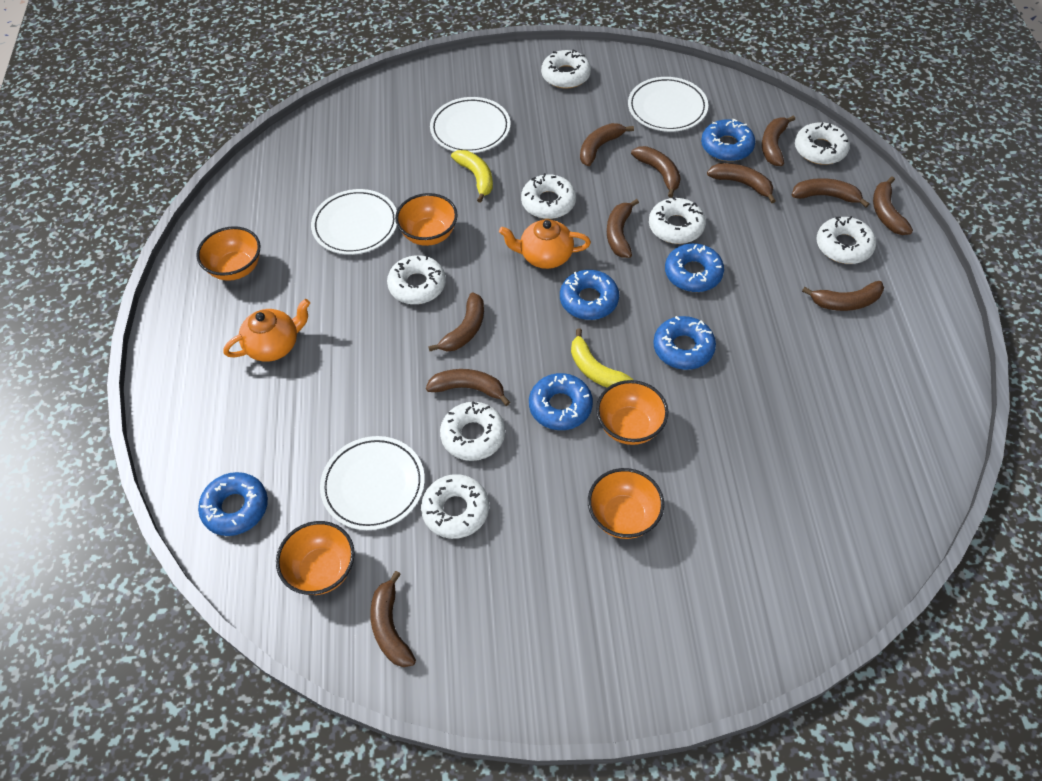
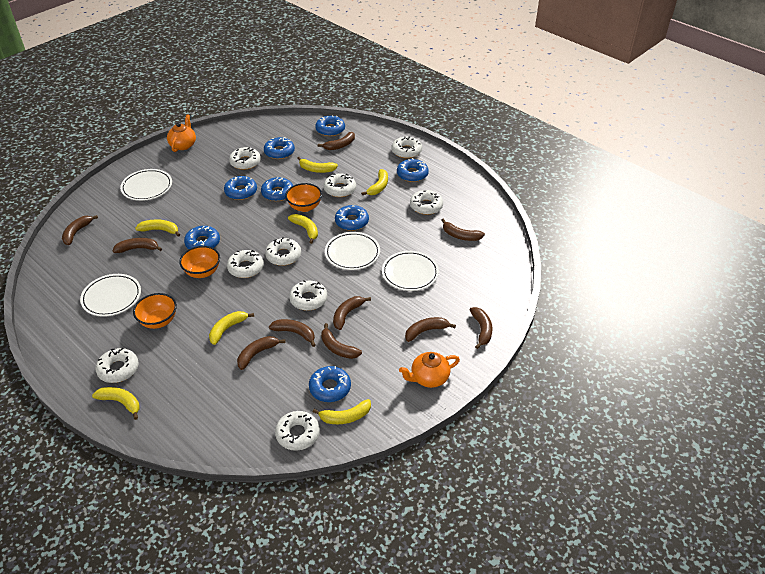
blue donut: 6 -> 8
brown banana: 11 -> 10
orange bowl: 5 -> 3
white donut: 8 -> 9
yellow banana: 2 -> 7

